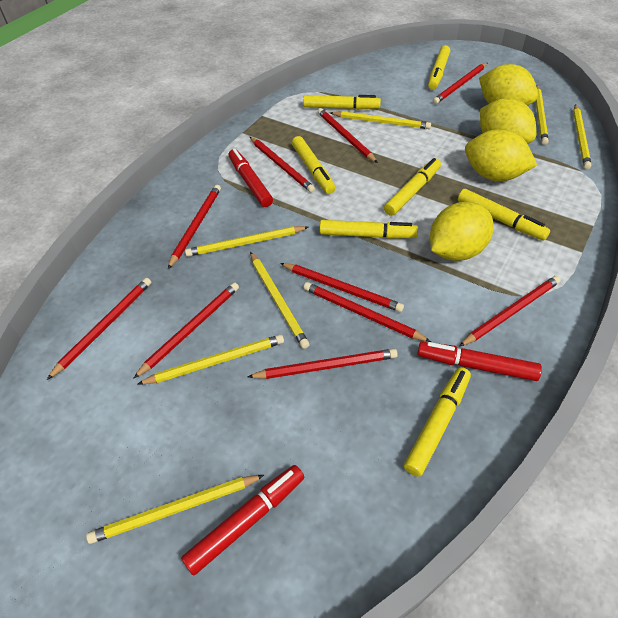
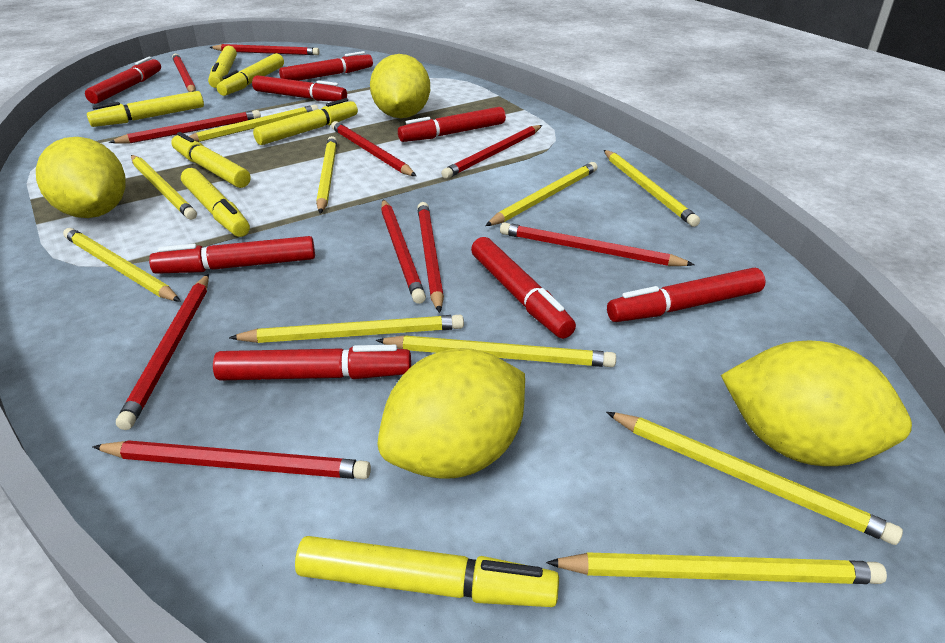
red marker: 3 -> 8
yellow pencil: 7 -> 10

